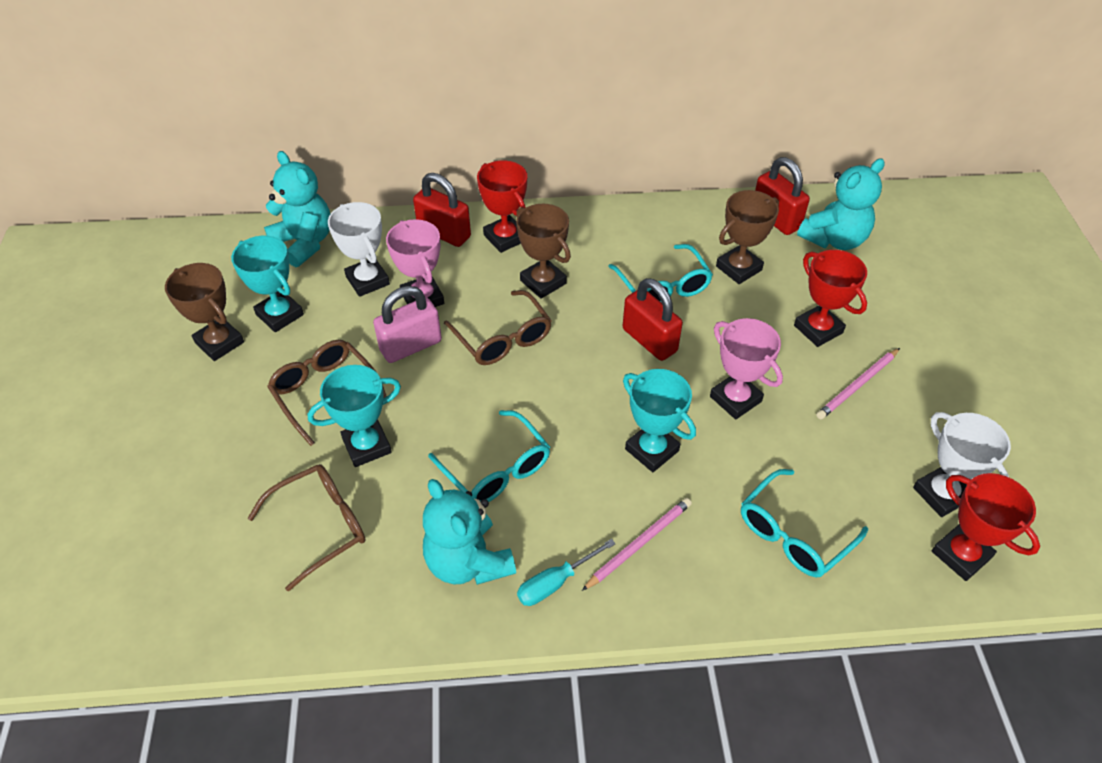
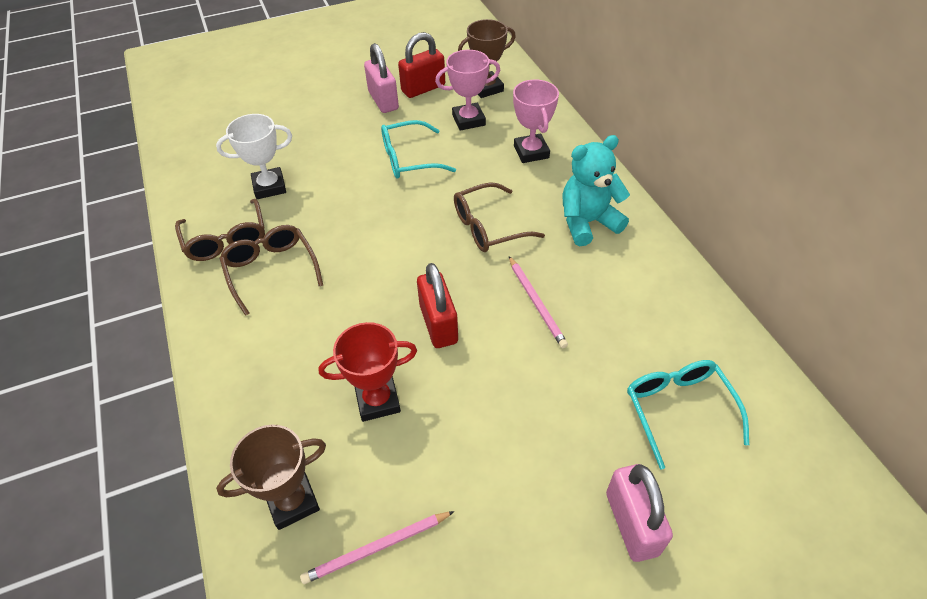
brown trophy: 3 -> 2
pink padlock: 1 -> 2
red padlock: 3 -> 2
red trophy: 3 -> 1
turquoise glasses: 3 -> 2
turquoise screwdriver: 1 -> 0
turquoise teddy bear: 3 -> 1
turquoise trophy: 3 -> 0
white trophy: 2 -> 1

